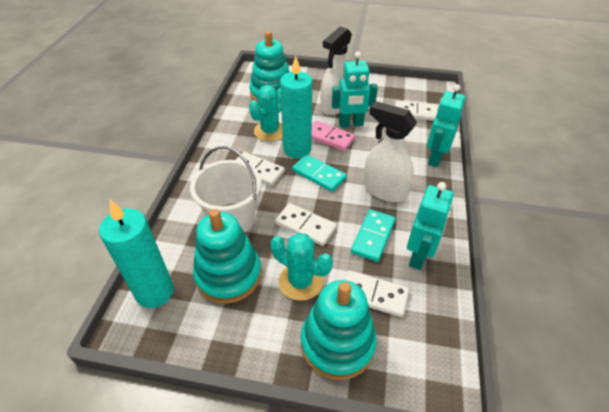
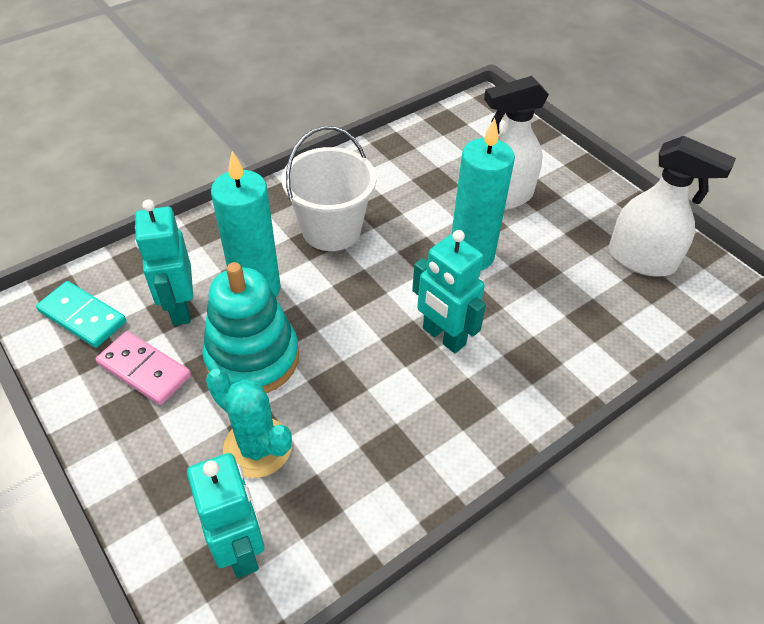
turquoise cactus: 2 -> 1
turquoise domino: 2 -> 1
turquoise stacking toy: 3 -> 1
white domino: 4 -> 0

